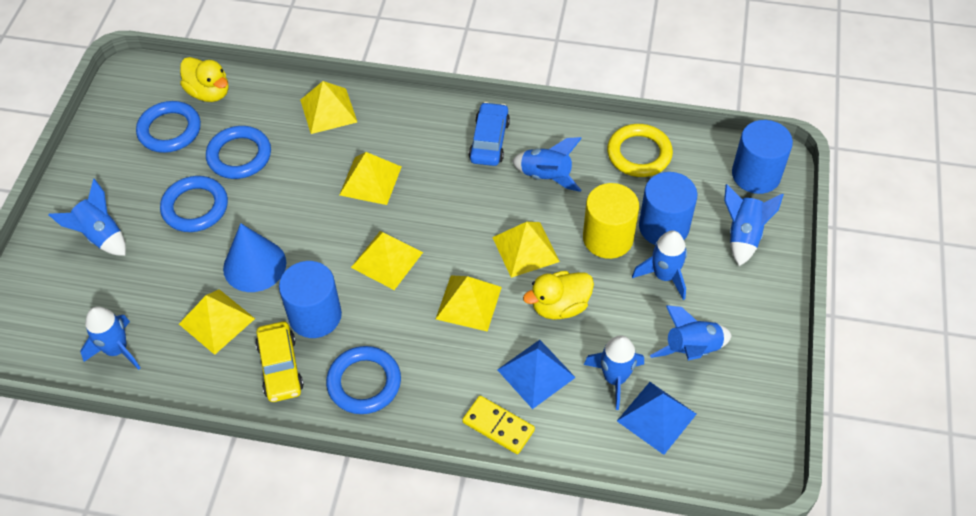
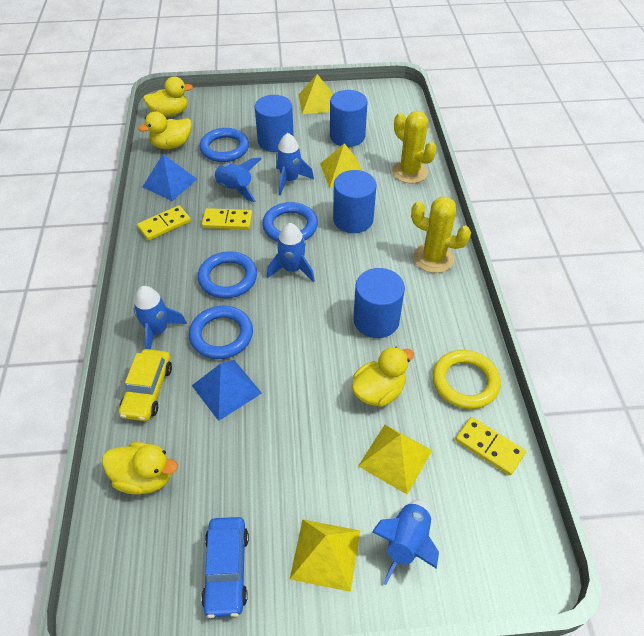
blue cone: 1 -> 0
blue cylinder: 3 -> 4
blue rocket: 7 -> 5
yellow cactus: 0 -> 2
yellow cylinder: 1 -> 0
yellow domino: 1 -> 3
yellow duck: 2 -> 4
yellow pyramid: 6 -> 4

